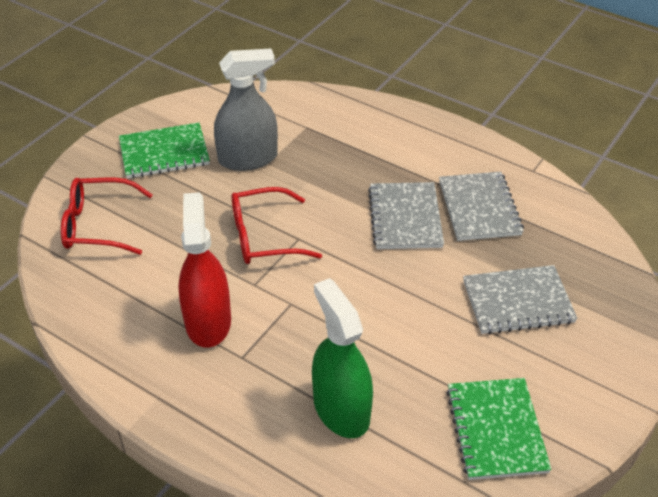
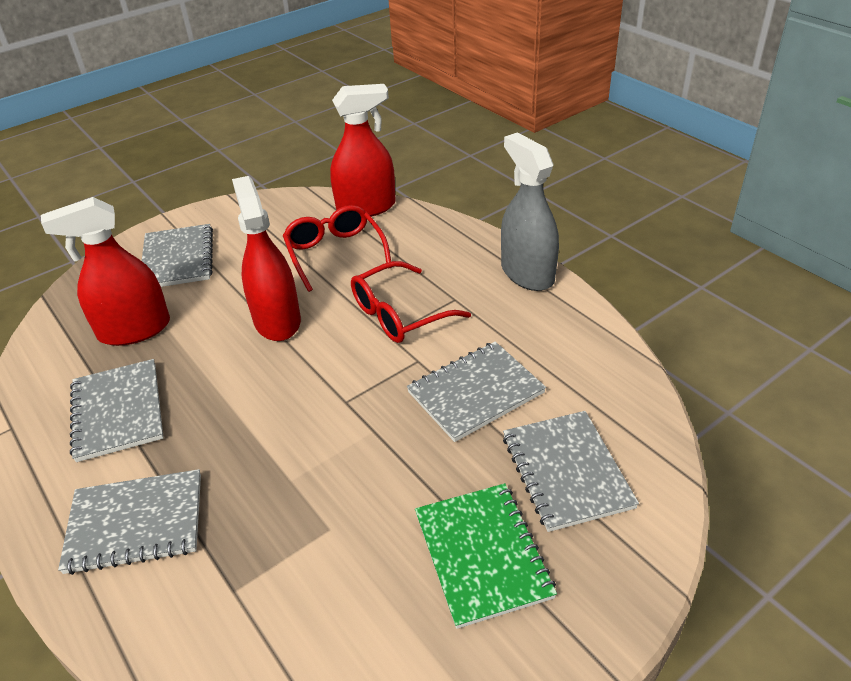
green notebook: 2 -> 1
green spray bottle: 1 -> 0
grey notebook: 3 -> 5
red spray bottle: 1 -> 3

